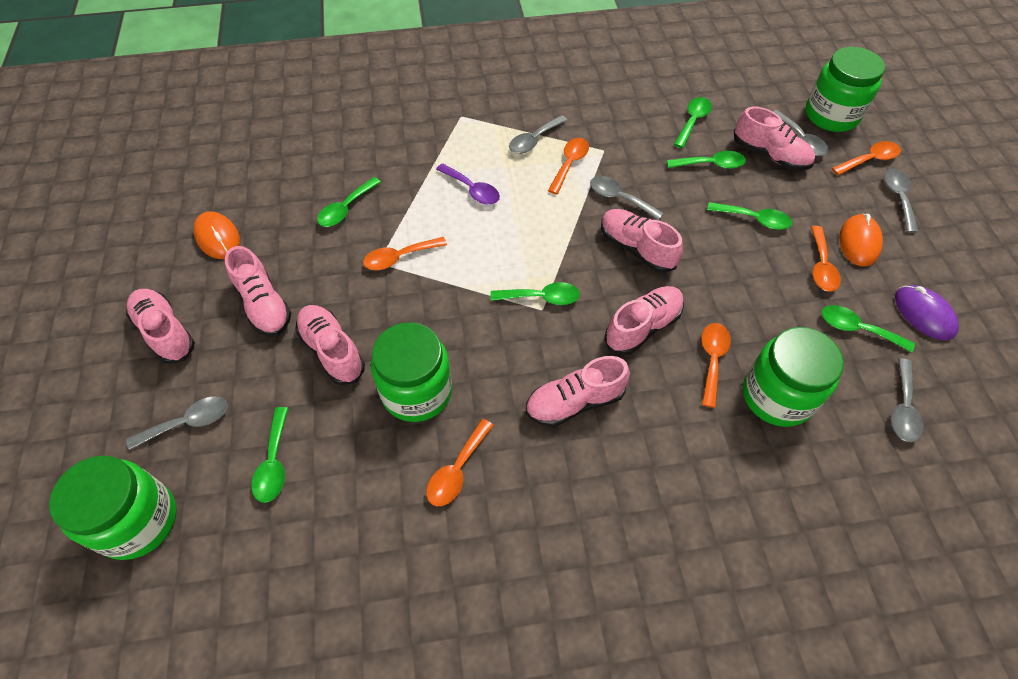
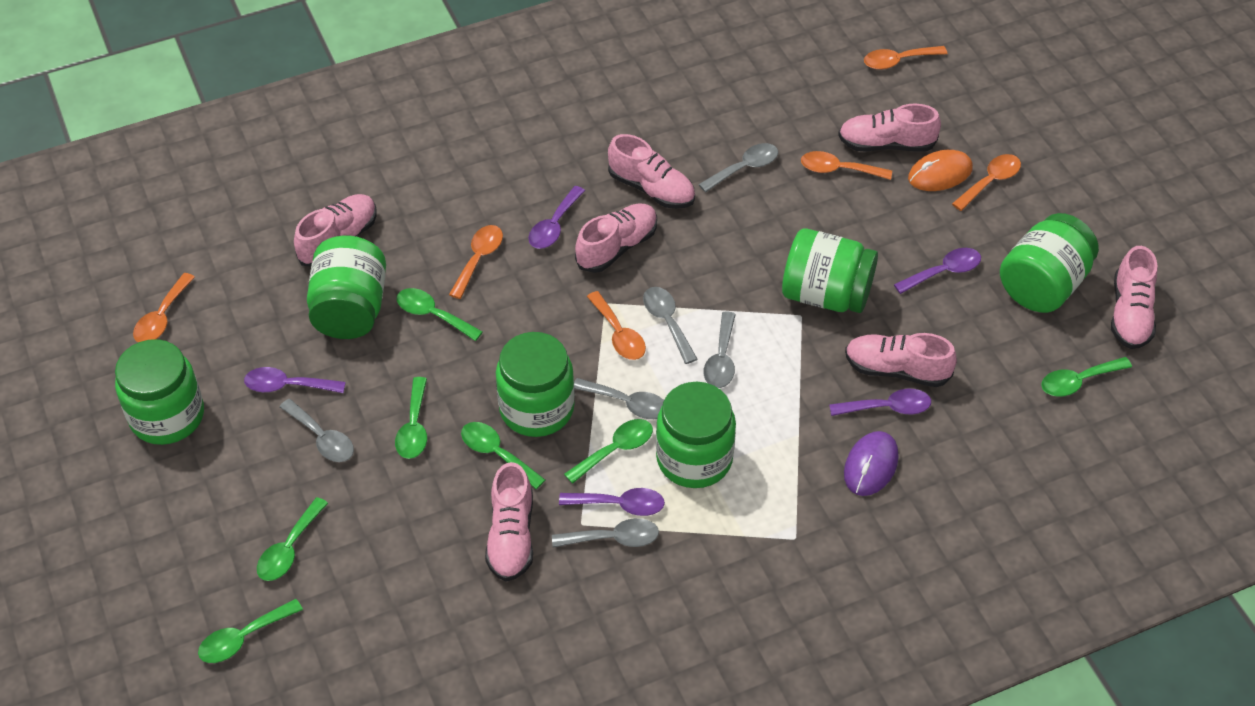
green jar: 4 -> 6
orange mouse: 2 -> 1
purple spoon: 1 -> 5

